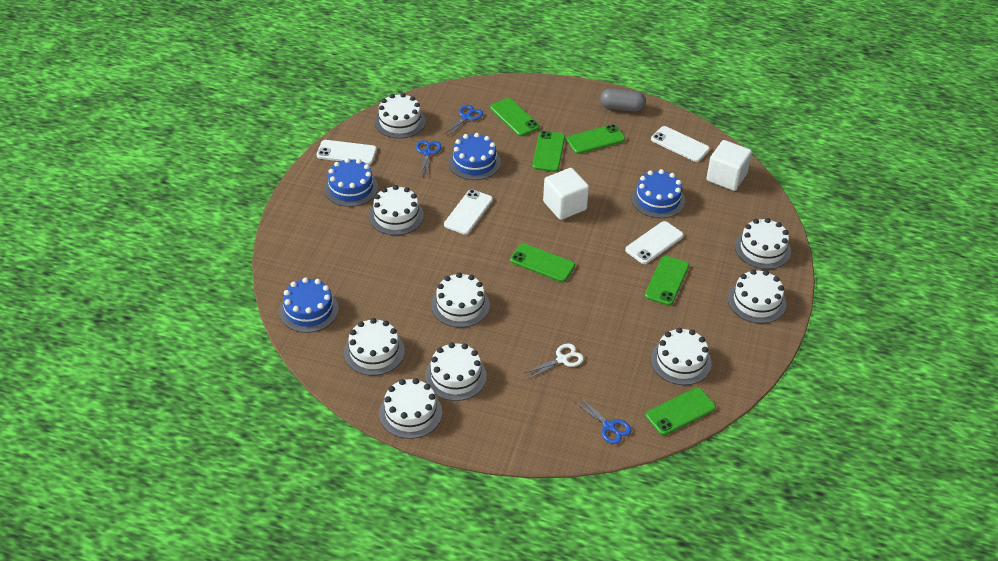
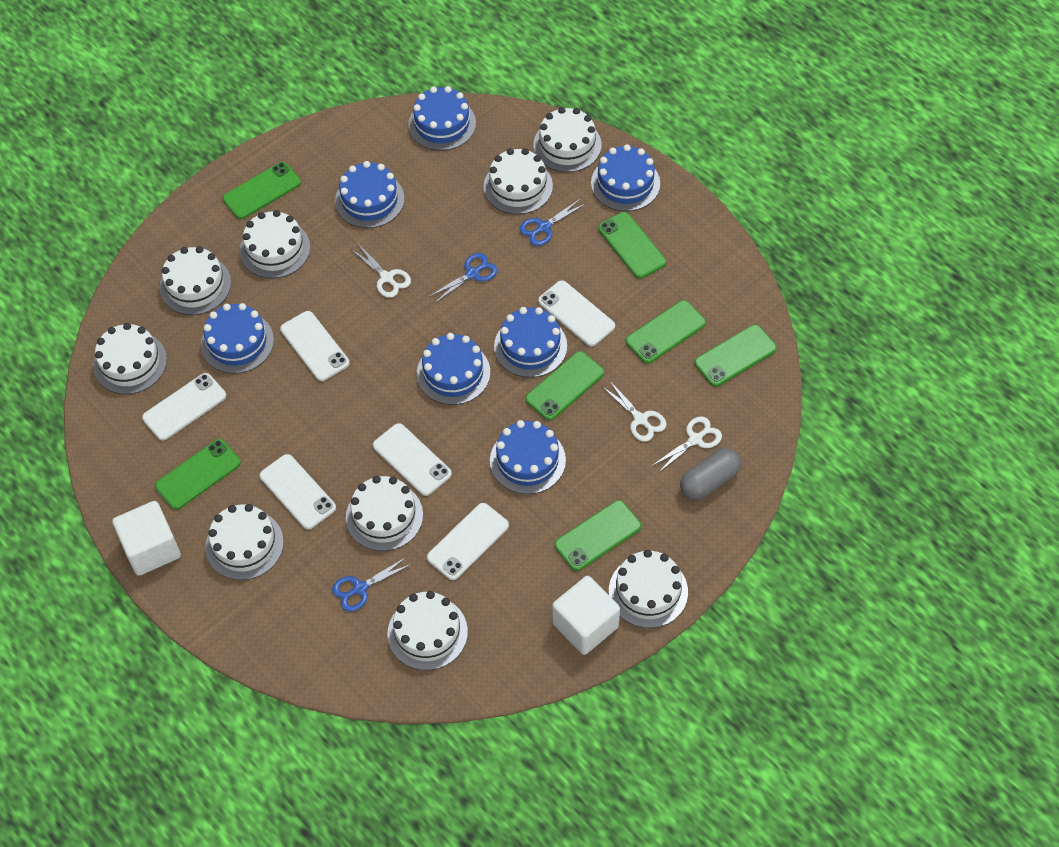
blue cake: 4 -> 7
green phone: 6 -> 7
white phone: 4 -> 6
white scissors: 1 -> 3

